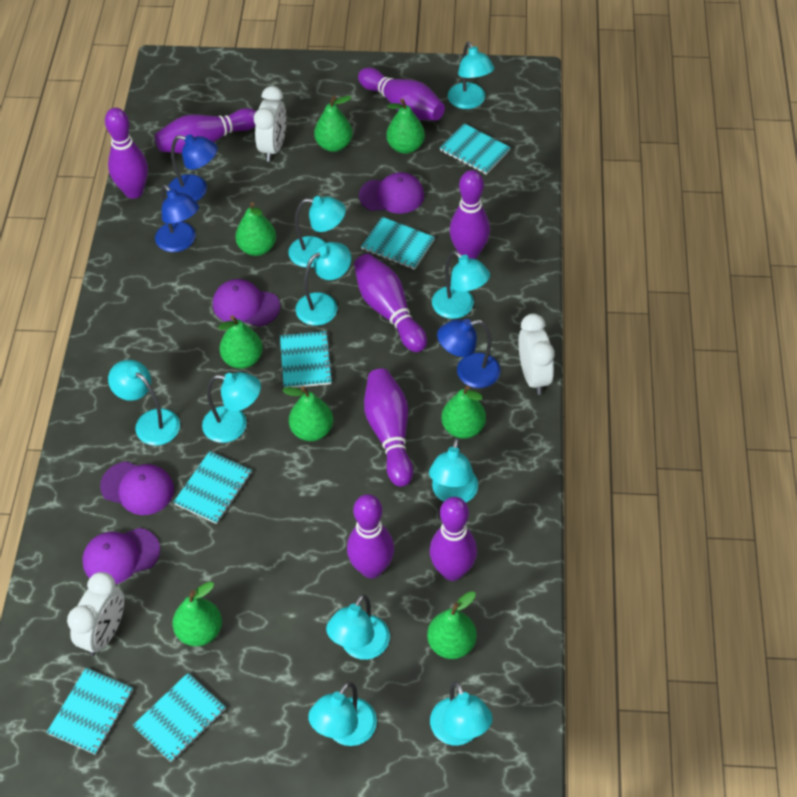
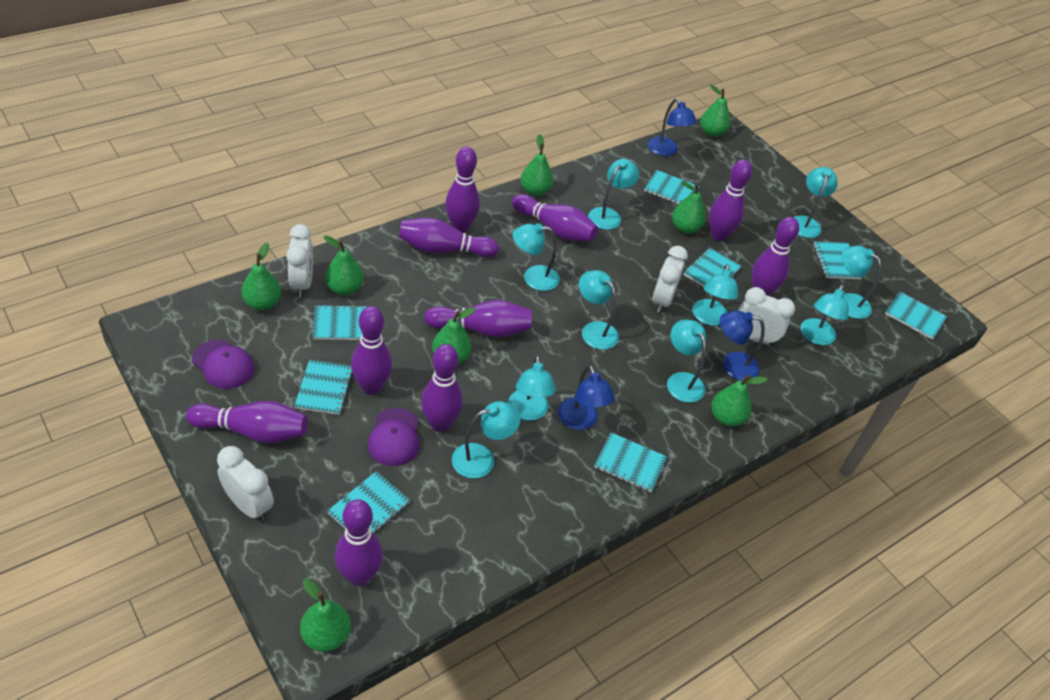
purple bowling pin: 8 -> 10
purple cap: 4 -> 2
turquoise notebook: 6 -> 8
white clock: 3 -> 4

